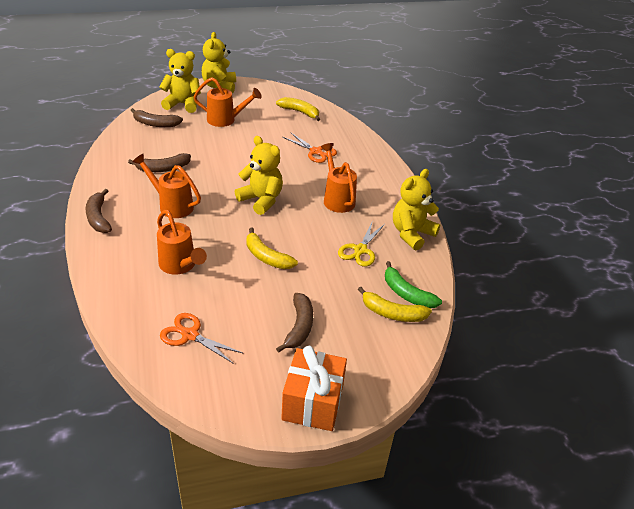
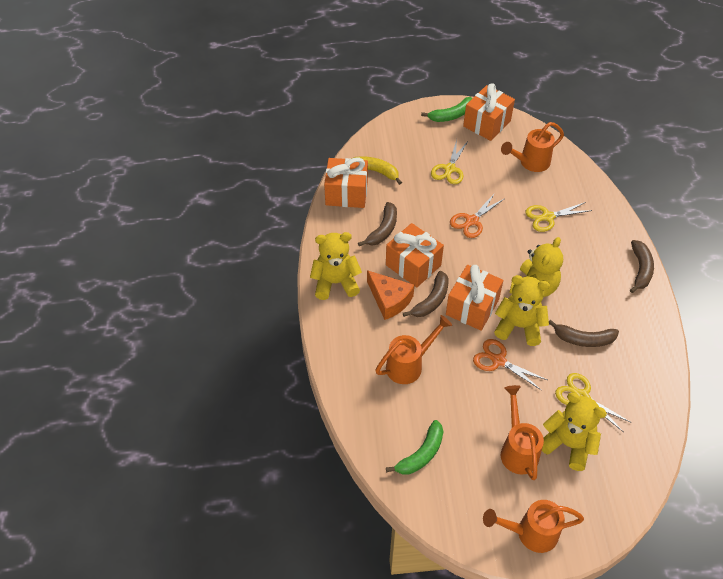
green banana: 1 -> 2
orange cheese: 0 -> 1
orange gift: 1 -> 4
yellow banana: 3 -> 1
yellow scissors: 1 -> 3

